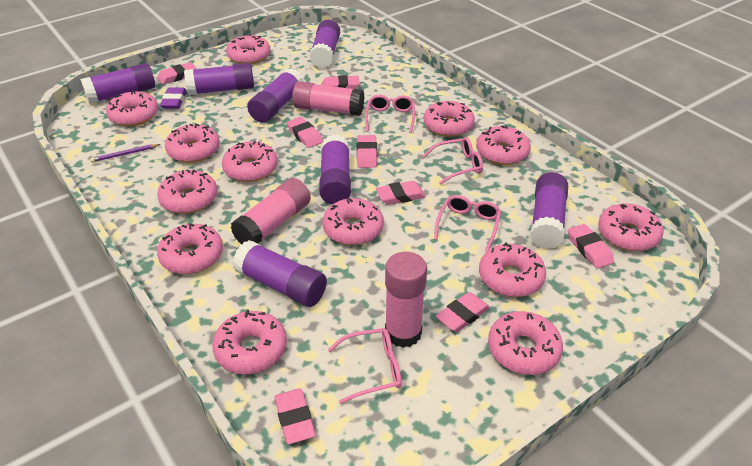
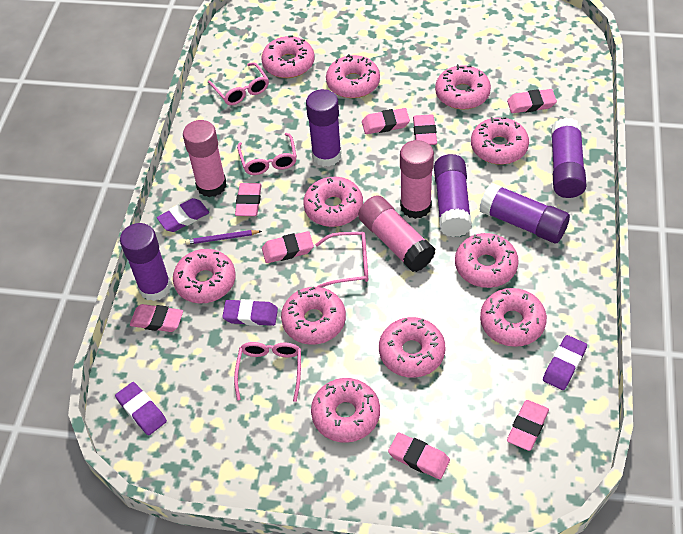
pink donut: 13 -> 11
purple eraser: 1 -> 4
purple glue stick: 7 -> 5

